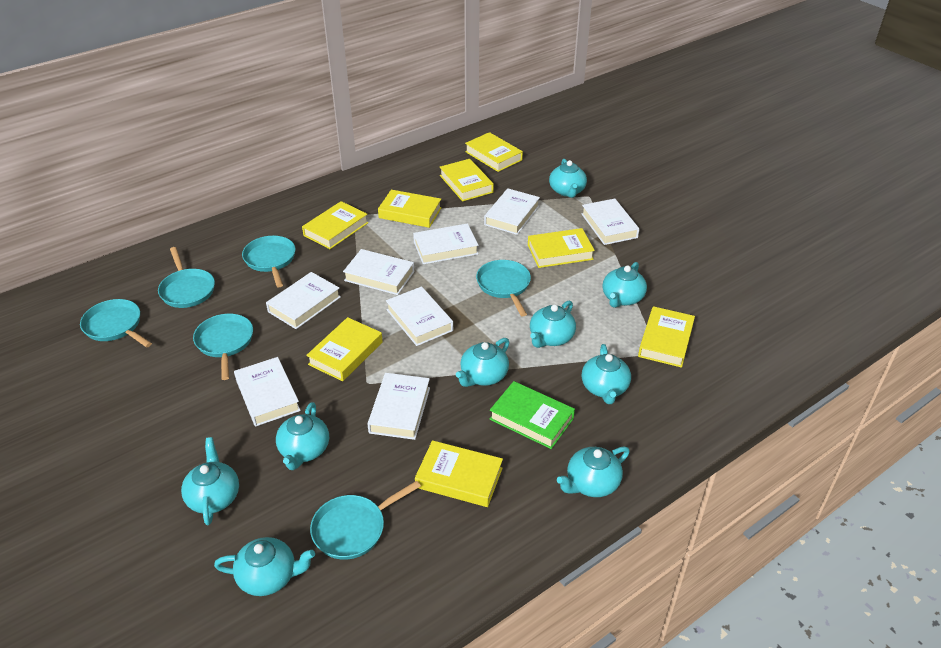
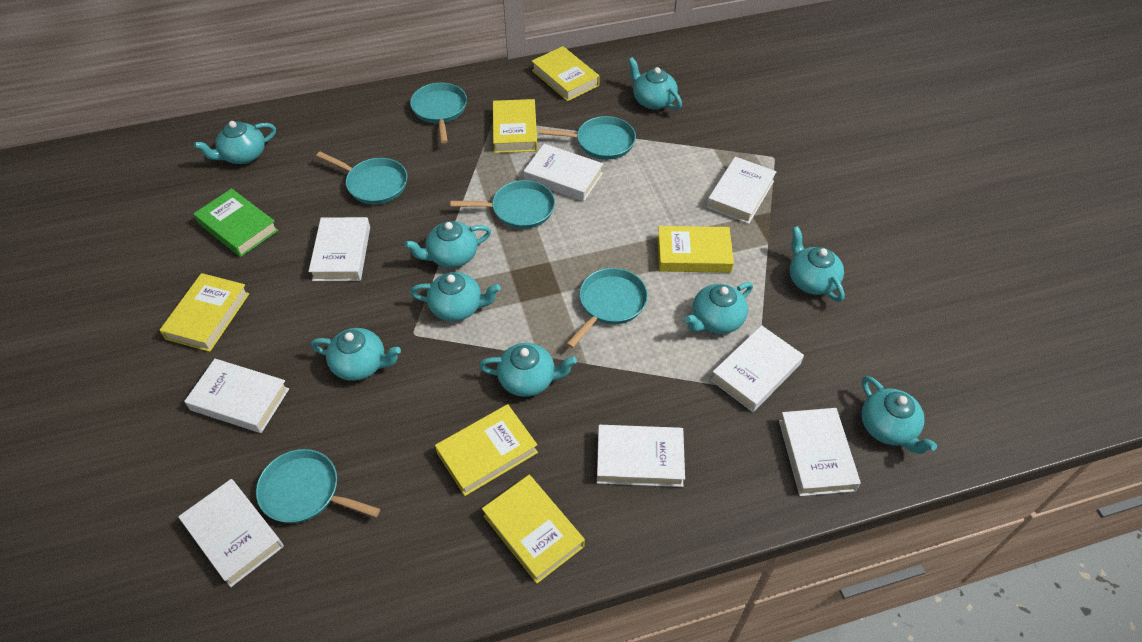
yellow book: 8 -> 6

